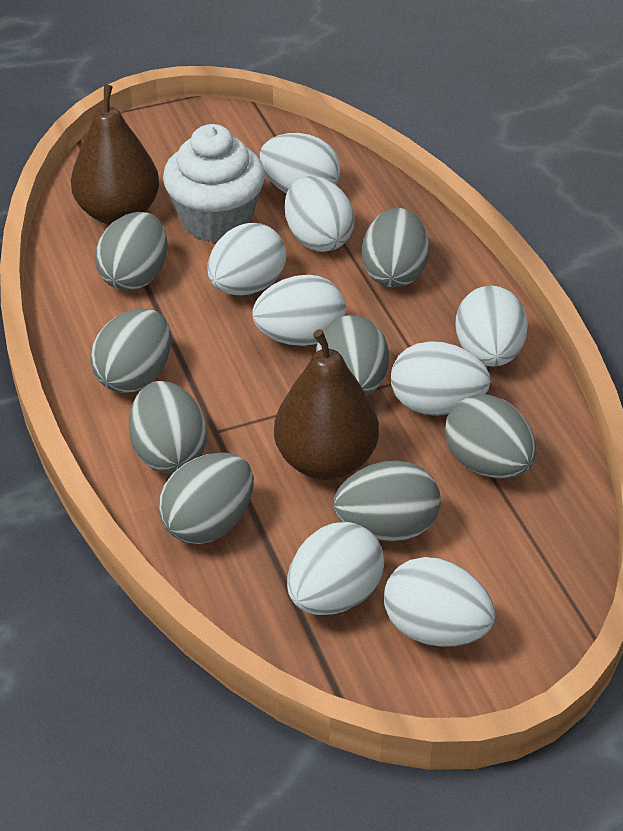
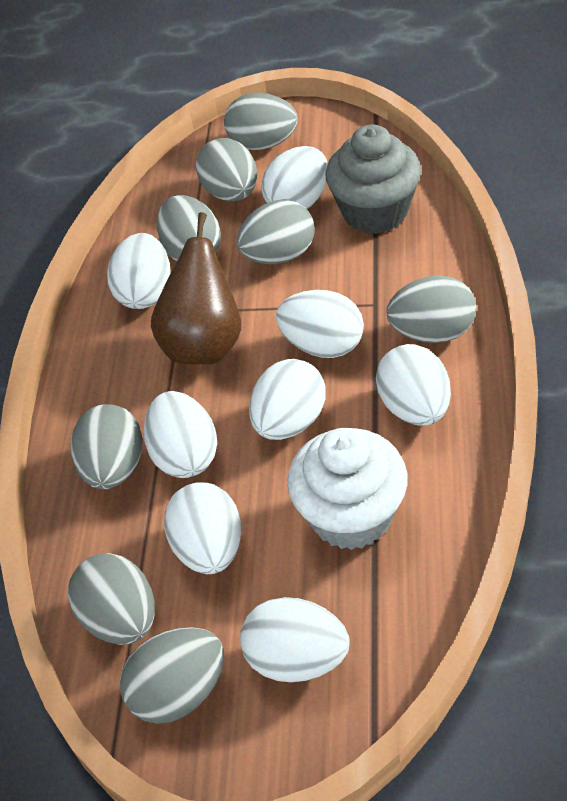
brown pear: 2 -> 1
grey cupcake: 0 -> 1

